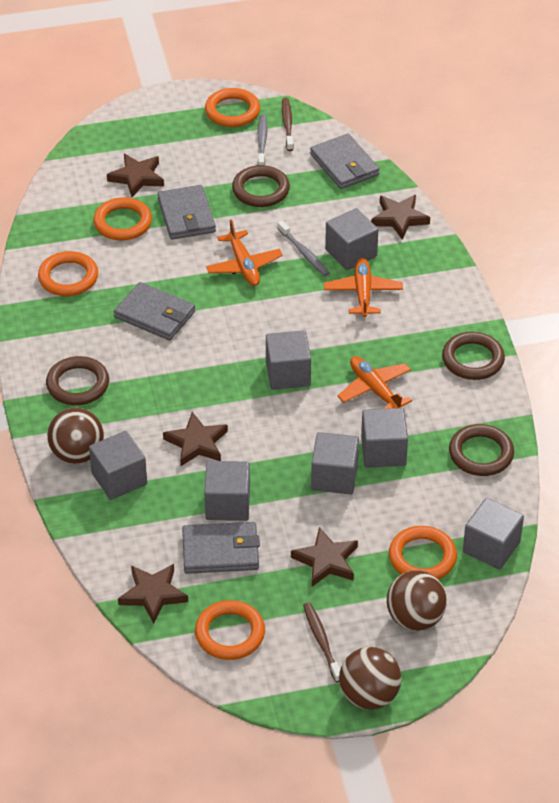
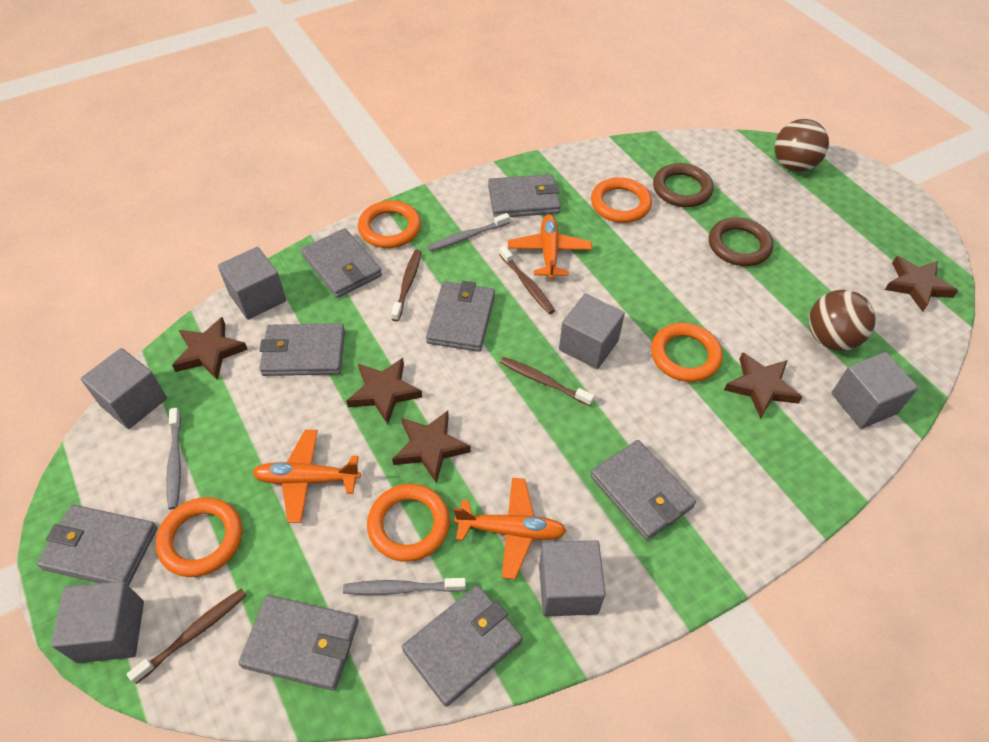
brown ball: 3 -> 2
brown ring: 4 -> 2
brown toothbrush: 2 -> 4
grey cube: 7 -> 6
grey toothbrush: 2 -> 3
grey wallet: 4 -> 8

